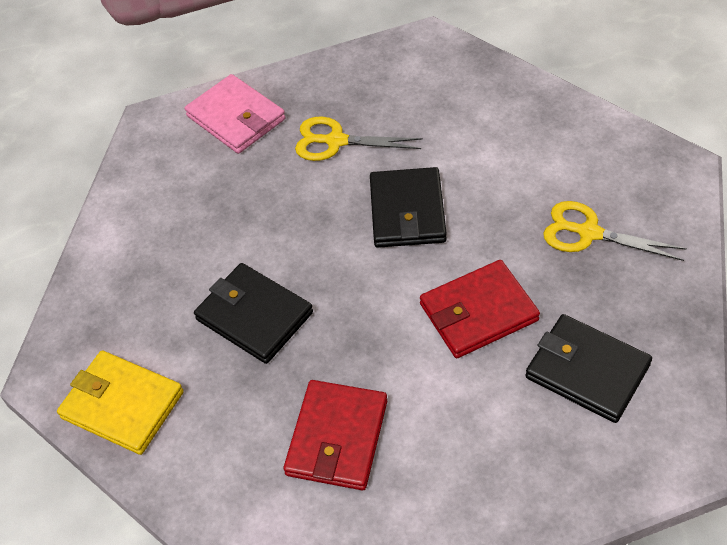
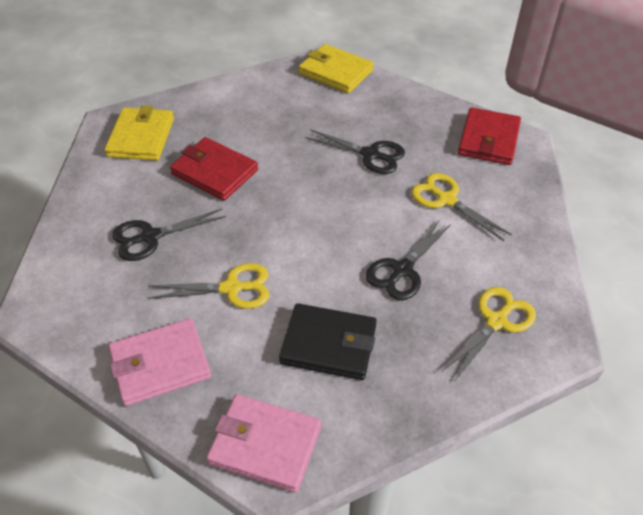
black scissors: 0 -> 3
black wallet: 3 -> 1
pink wallet: 1 -> 2
yellow scissors: 2 -> 3
yellow wallet: 1 -> 2

